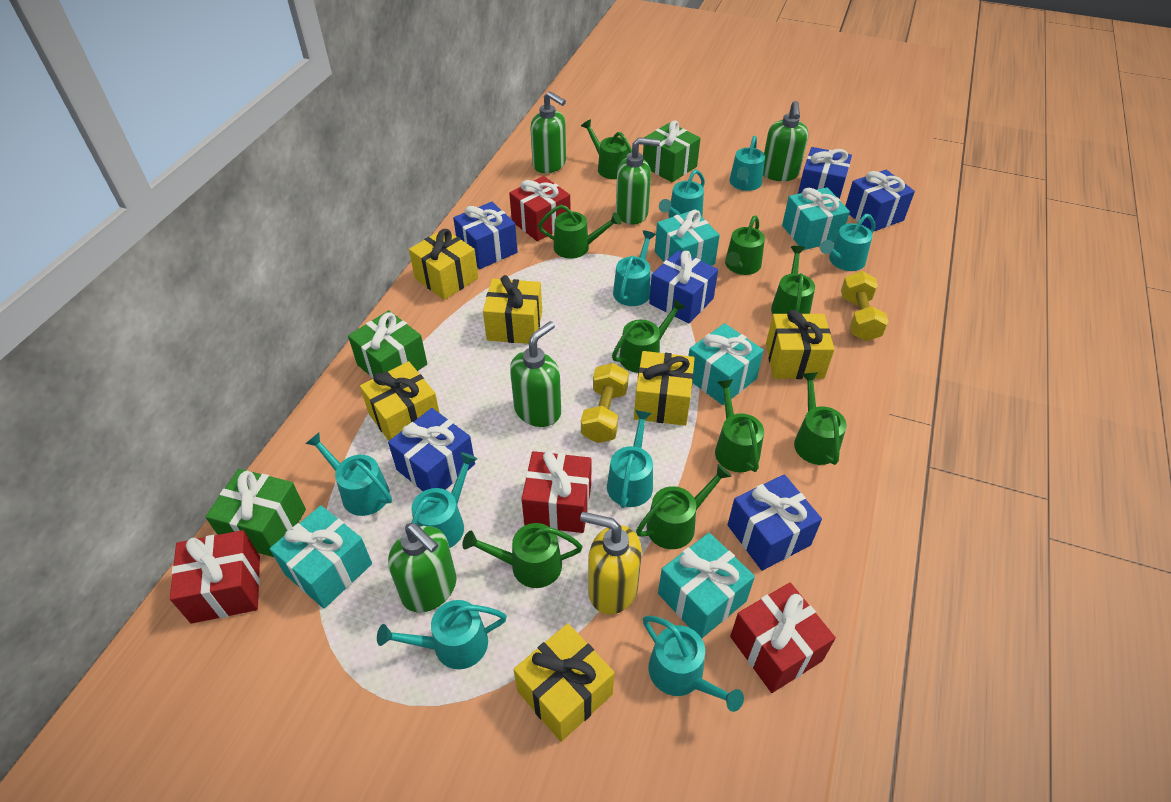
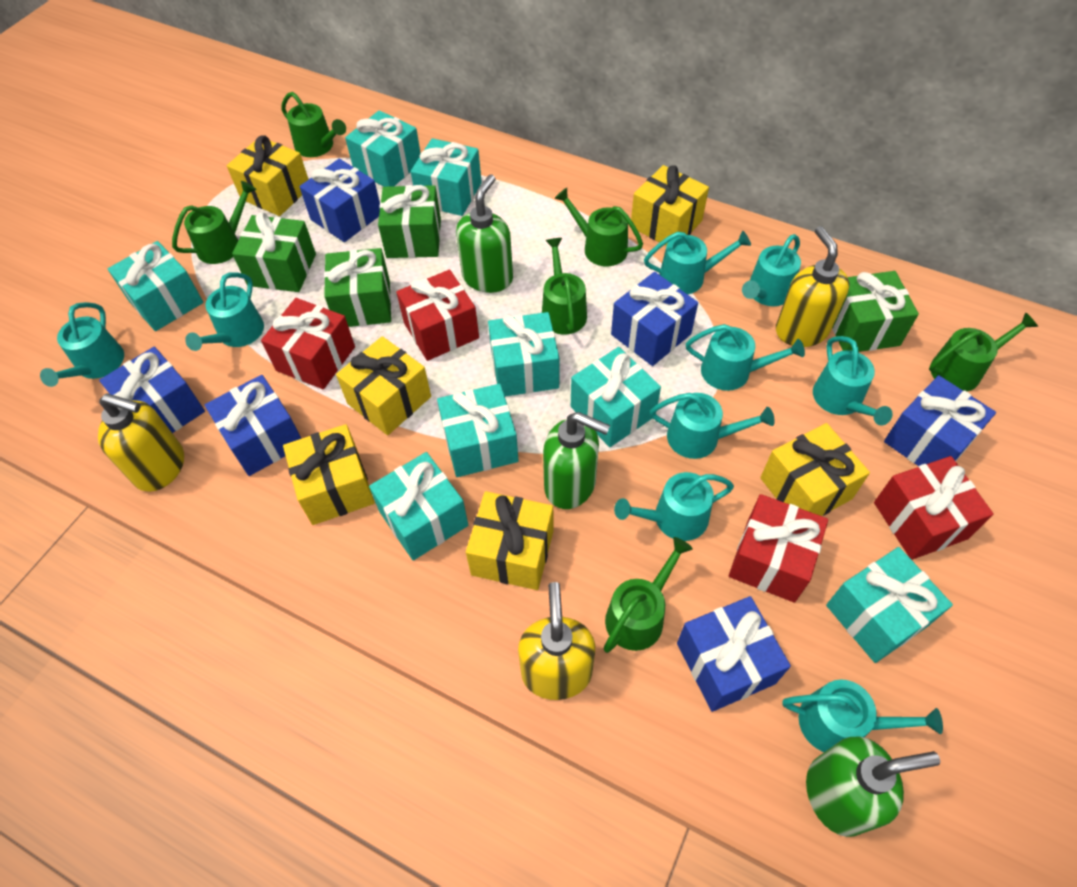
green gift: 3 -> 4
green soap dispenser: 5 -> 3
green watering can: 9 -> 6
turquoise gift: 5 -> 8
yellow dumbbell: 2 -> 0
yellow soap dispenser: 1 -> 3

